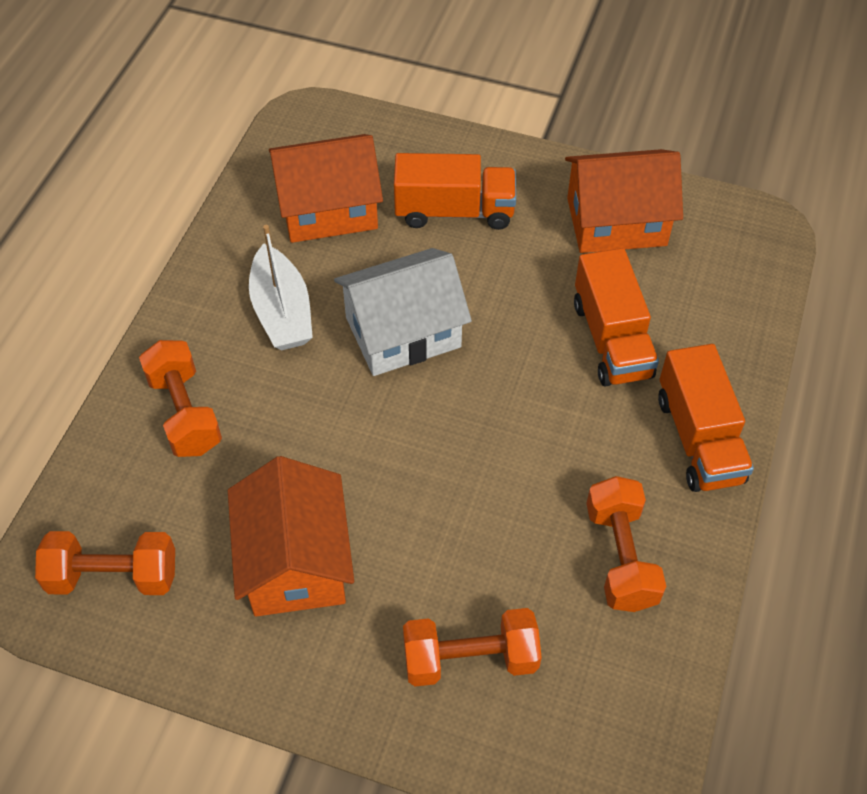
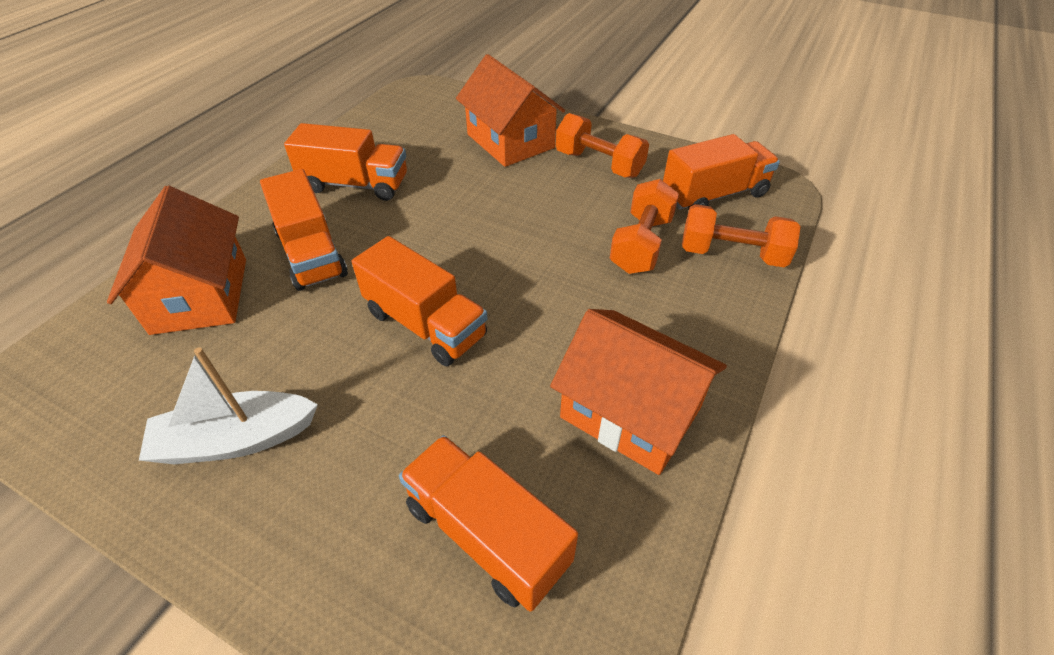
orange dumbbell: 4 -> 3
orange truck: 3 -> 5
white house: 1 -> 0

